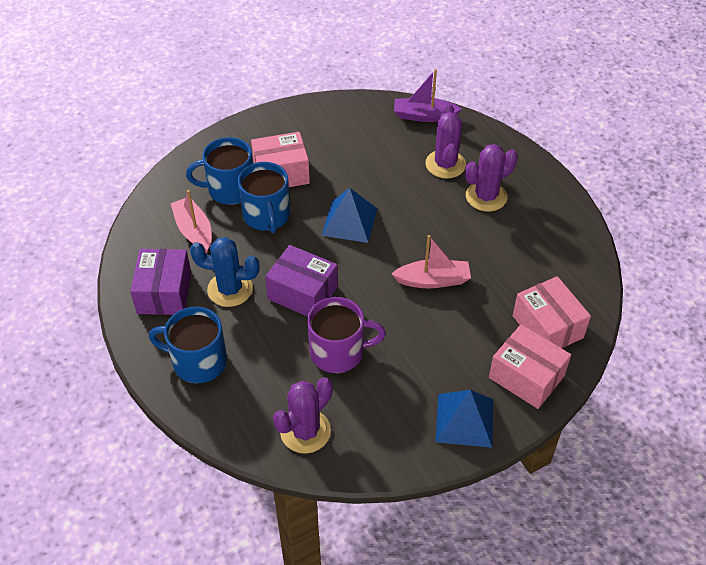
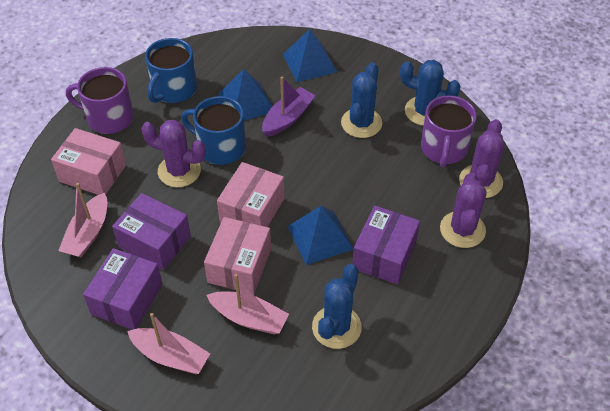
blue cactus: 1 -> 3
blue mug: 3 -> 2
blue pyramid: 2 -> 3
pink boat: 2 -> 3
purple box: 2 -> 3
purple mug: 1 -> 2

